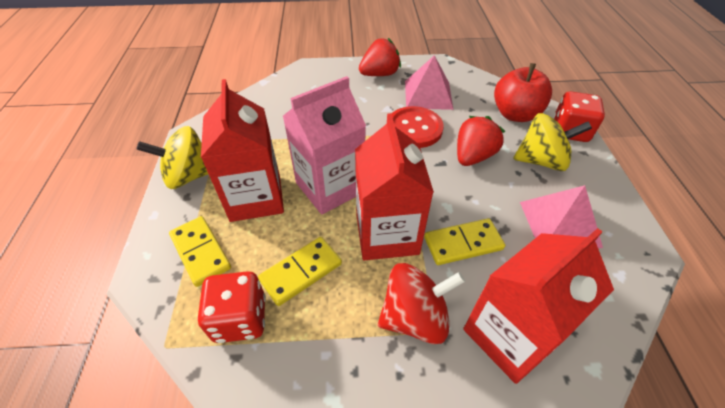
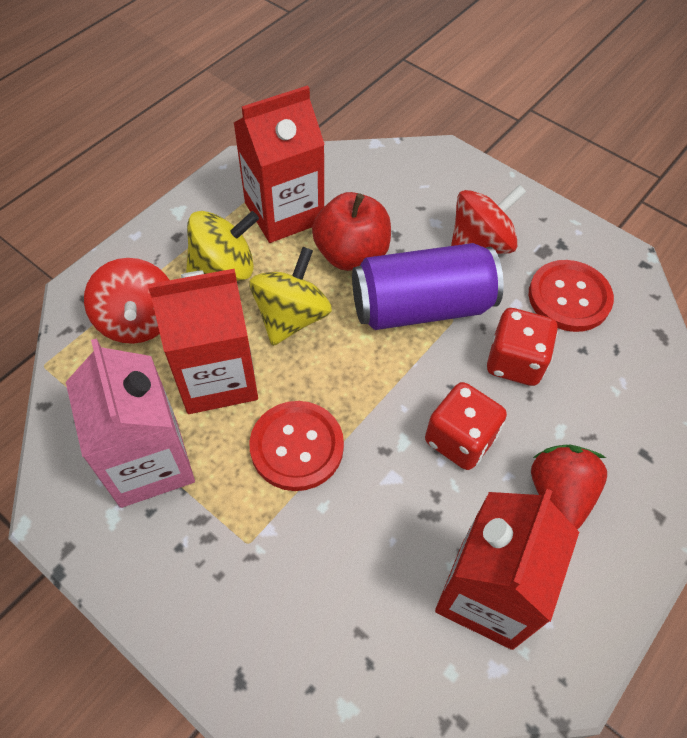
pink pyramid: 2 -> 0
purple can: 0 -> 1
red button: 1 -> 2
red spinning top: 1 -> 2
red strawberry: 2 -> 1
yellow domino: 3 -> 0

